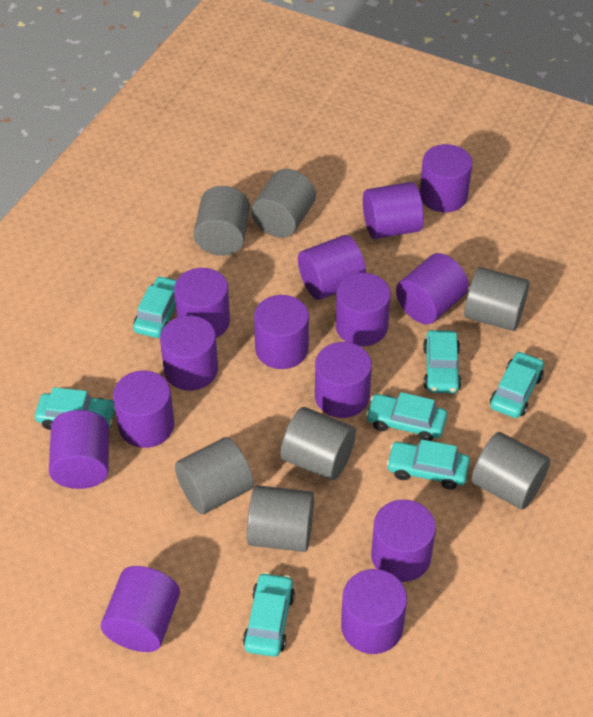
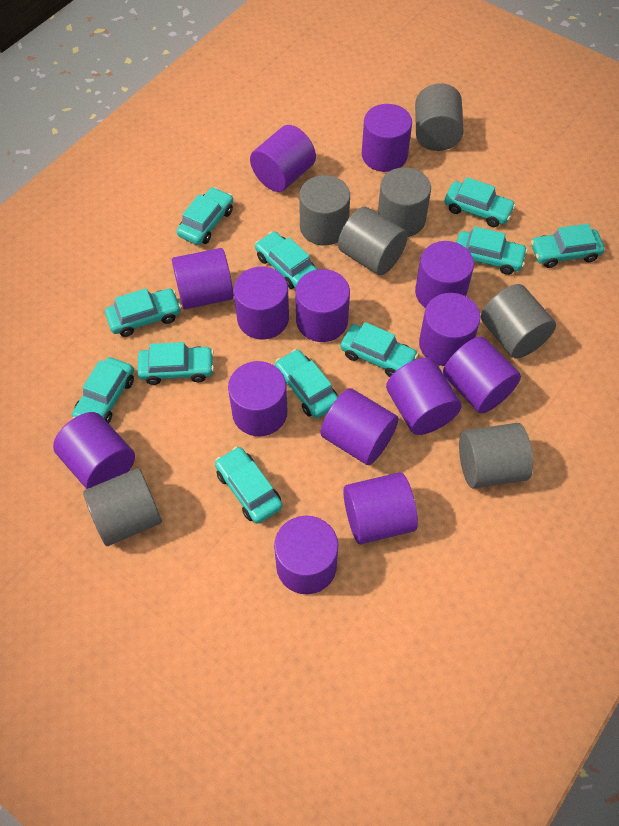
turquoise car: 7 -> 11

